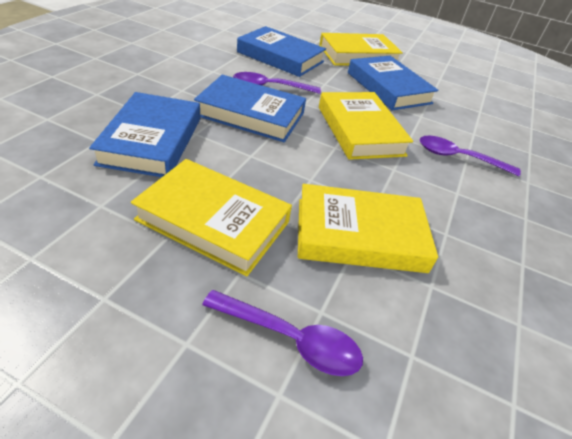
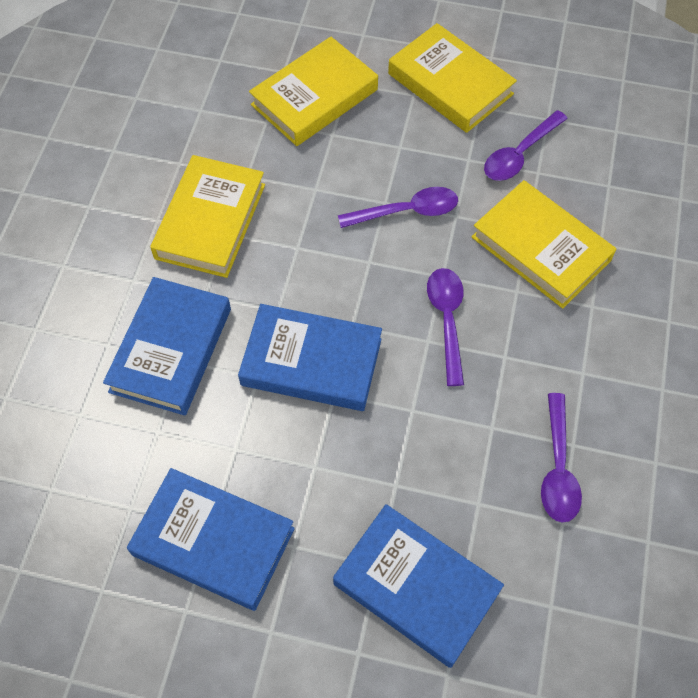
purple spoon: 3 -> 4

